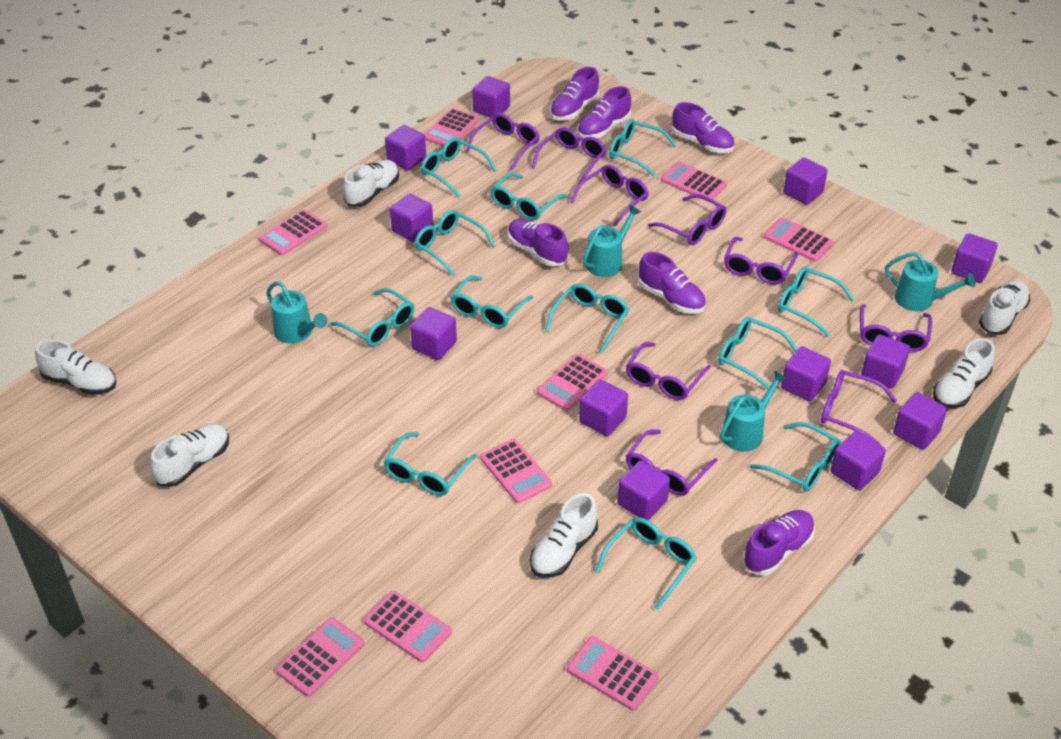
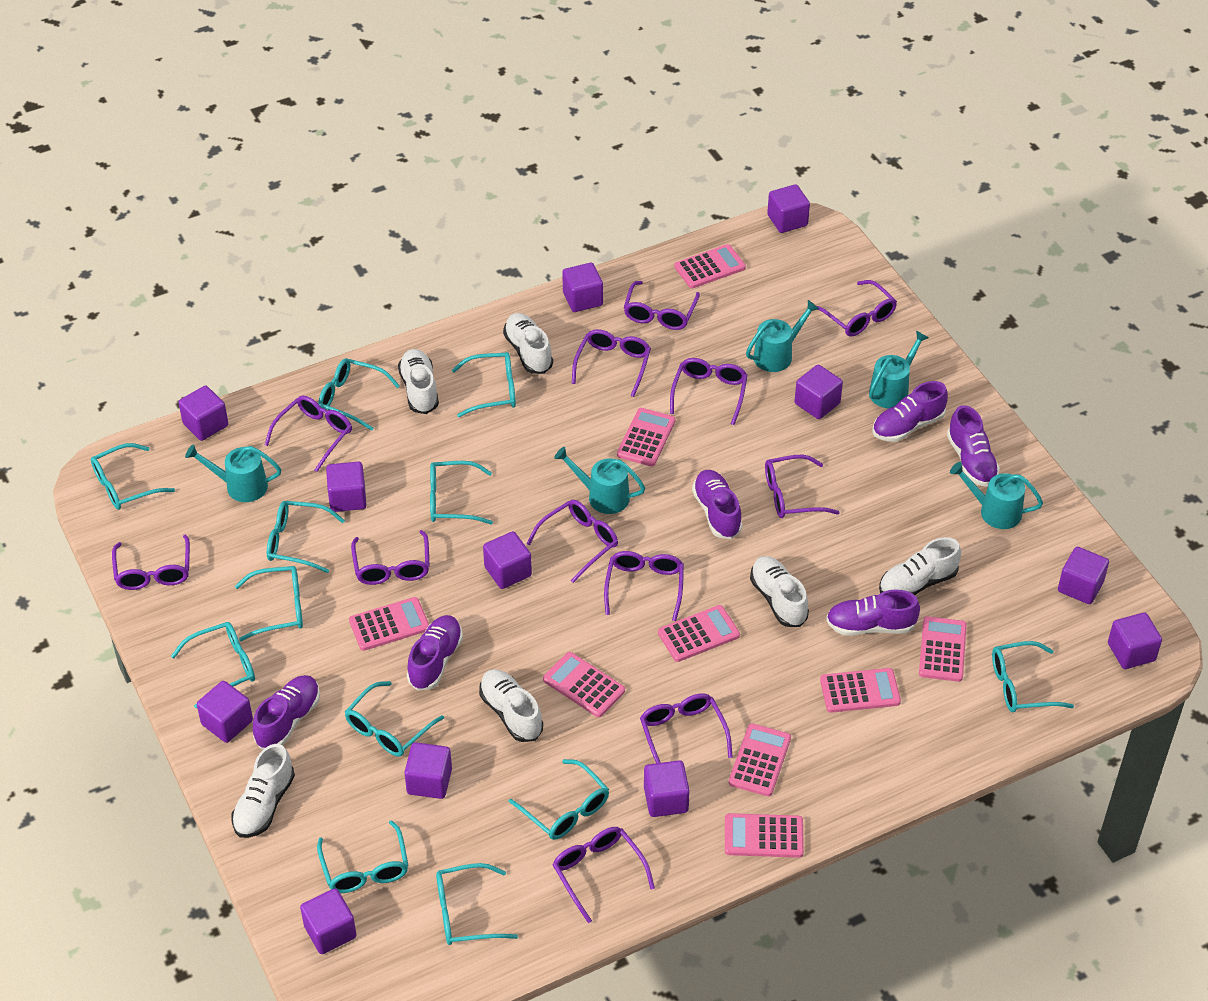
purple glasses: 9 -> 12
turquoise watering can: 4 -> 5

